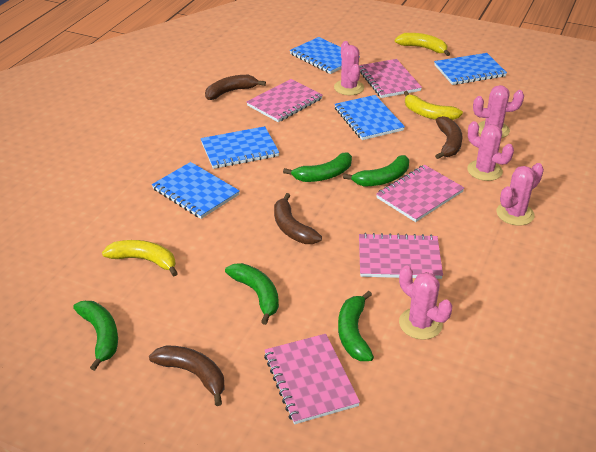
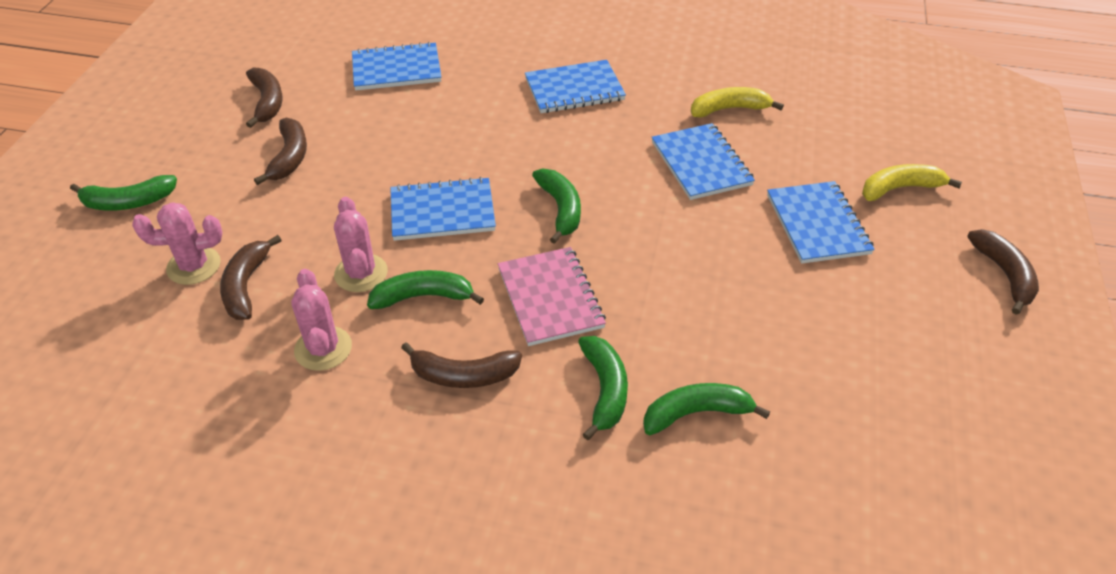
brown banana: 4 -> 5
pink cactus: 5 -> 3
pink notebook: 5 -> 1
yellow banana: 3 -> 2

